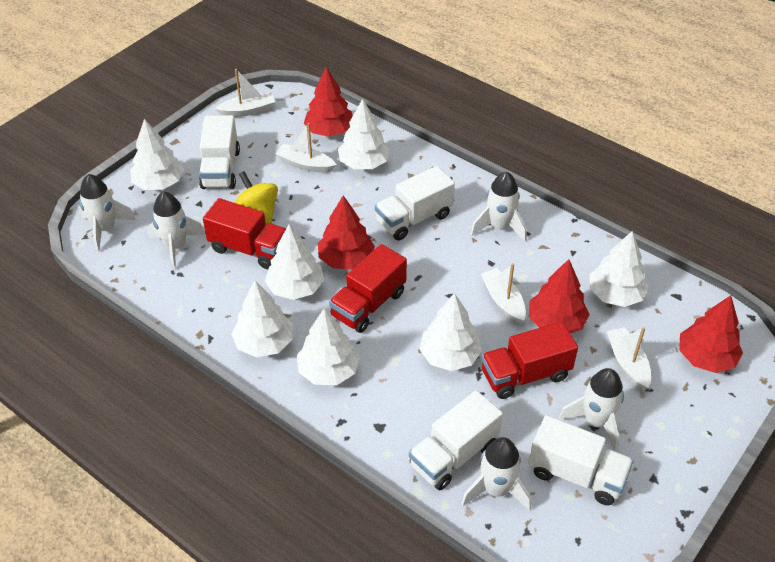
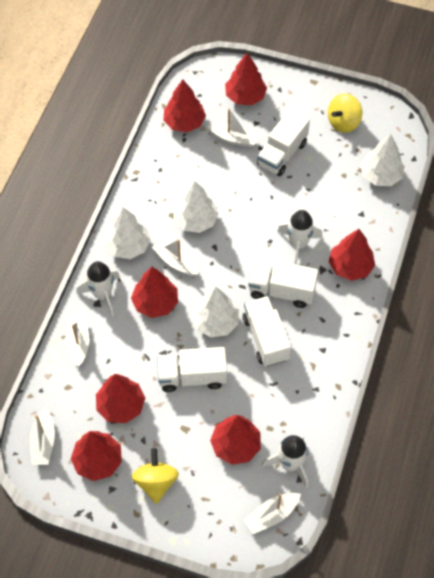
red tree: 4 -> 7
red truck: 3 -> 0
white boat: 4 -> 5
white rocket: 5 -> 3
white tree: 7 -> 4
yellow spinning top: 1 -> 2

